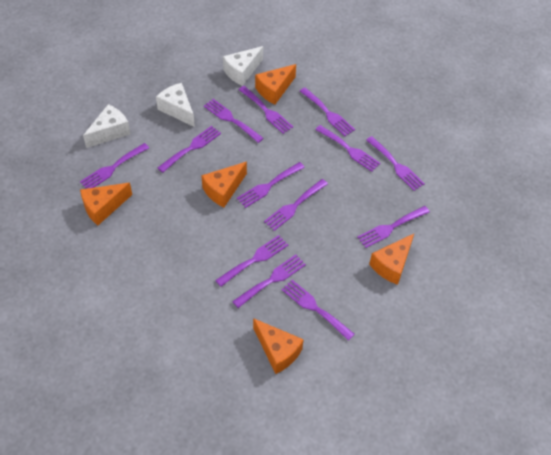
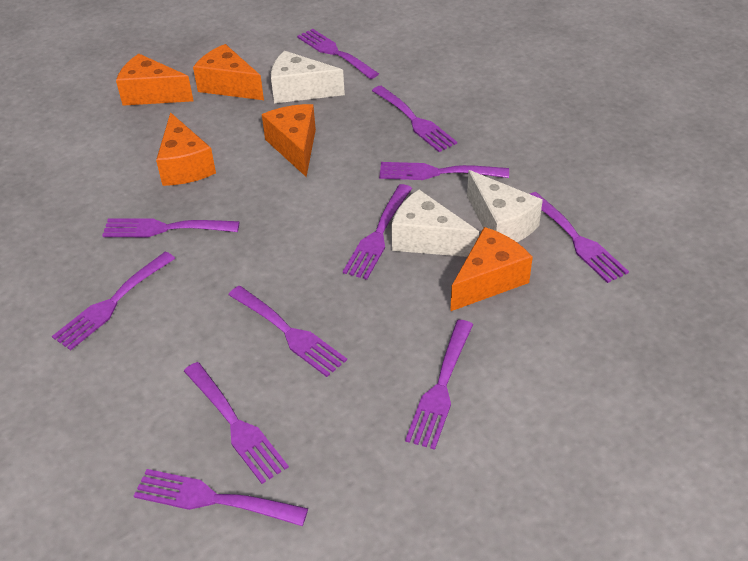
purple fork: 13 -> 11

